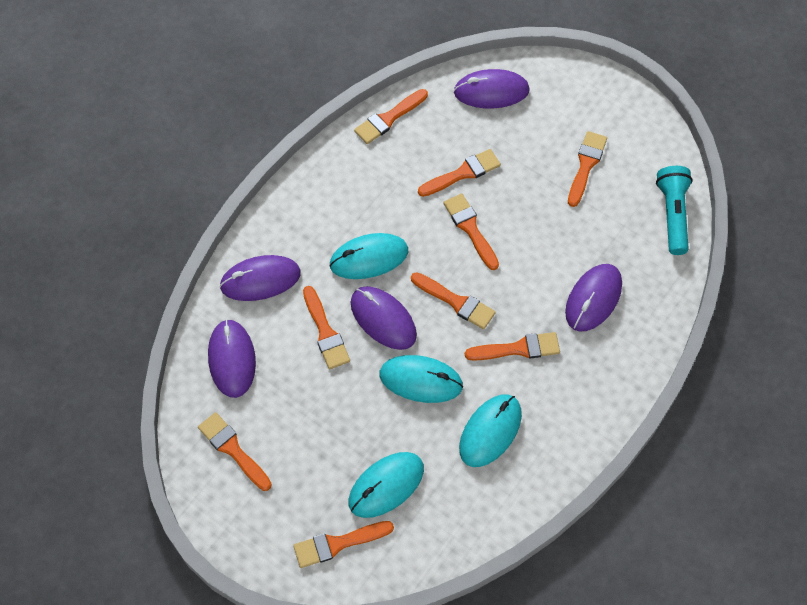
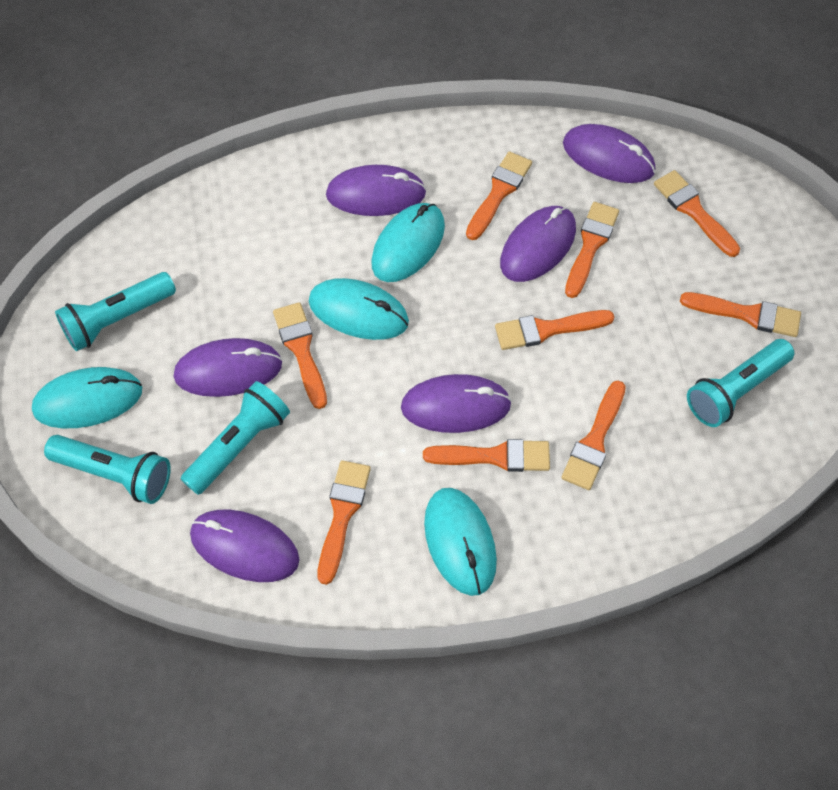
purple mouse: 5 -> 6
turquoise flashlight: 1 -> 4

